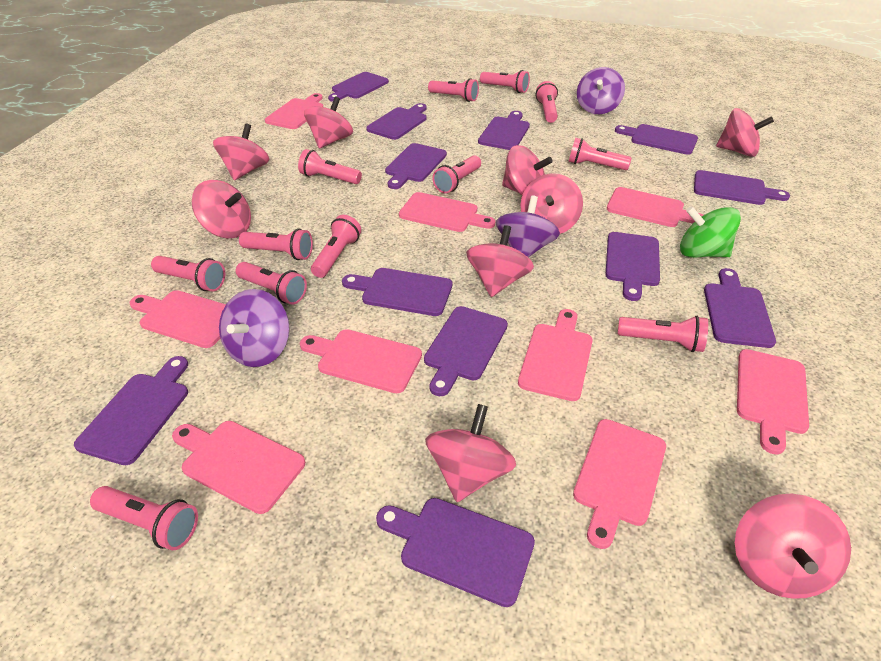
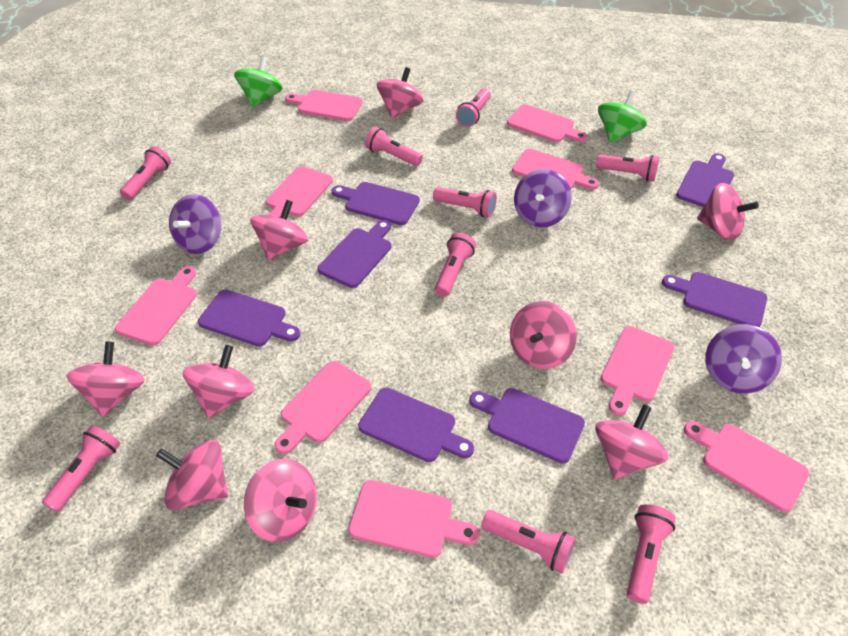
green spinning top: 1 -> 2
pink flashlight: 12 -> 9
purple cutting board: 12 -> 7

